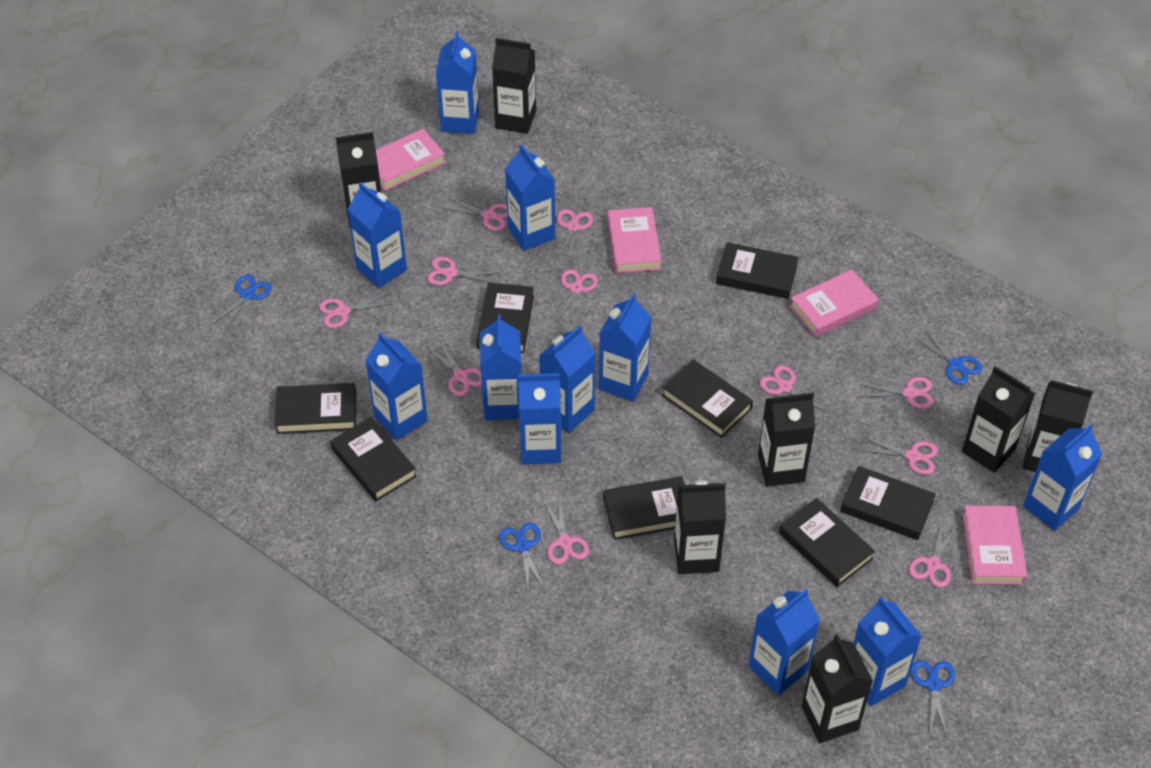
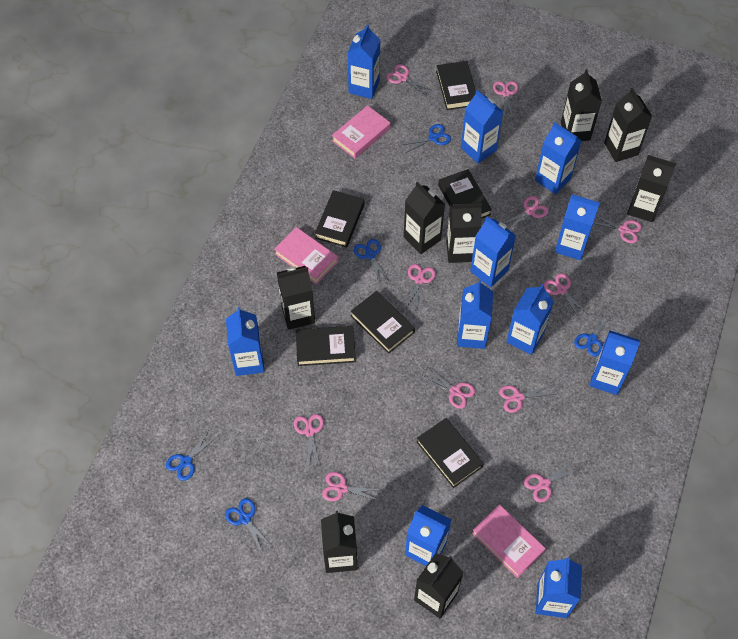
black book: 8 -> 6
black carton: 7 -> 8
blue scissors: 4 -> 5
pink book: 4 -> 3

